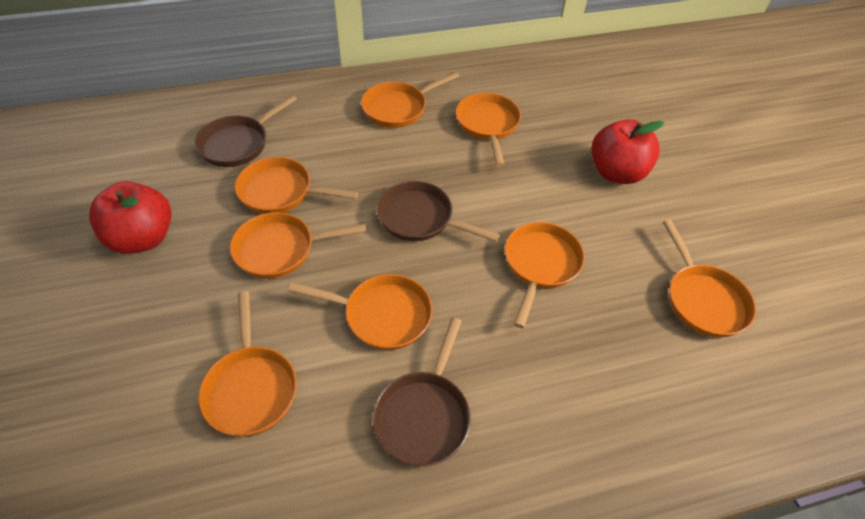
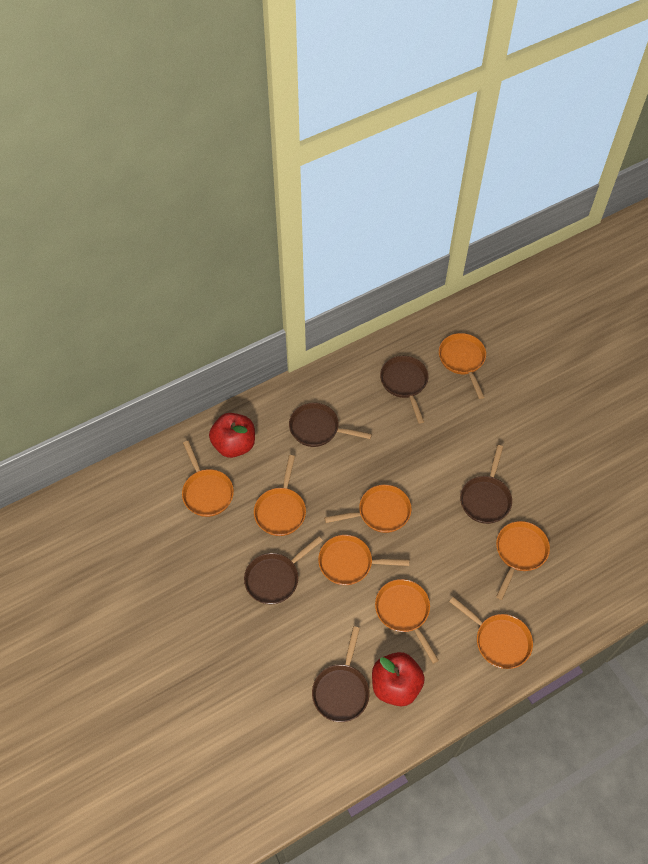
brown pan: 3 -> 5

